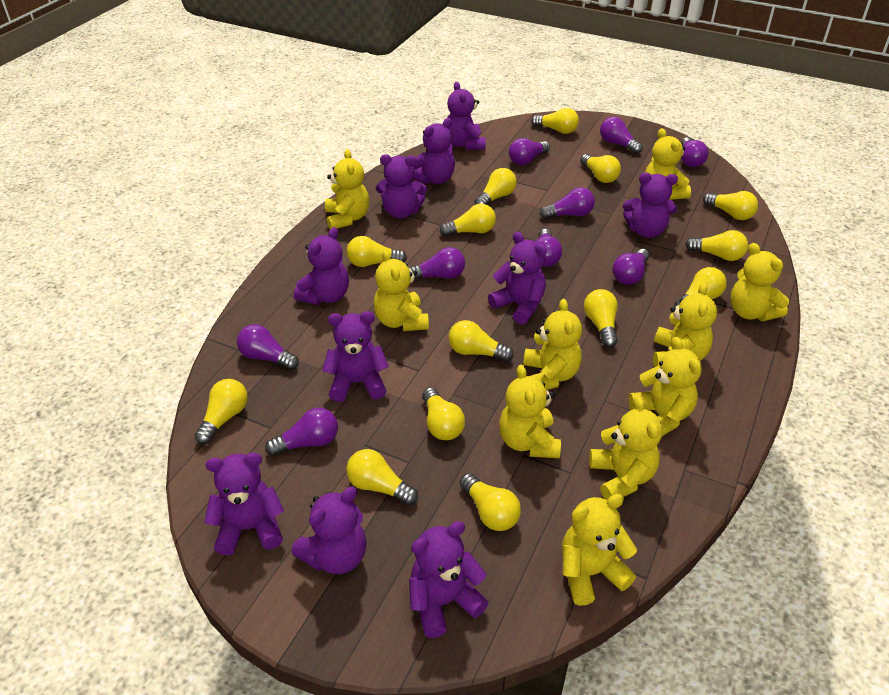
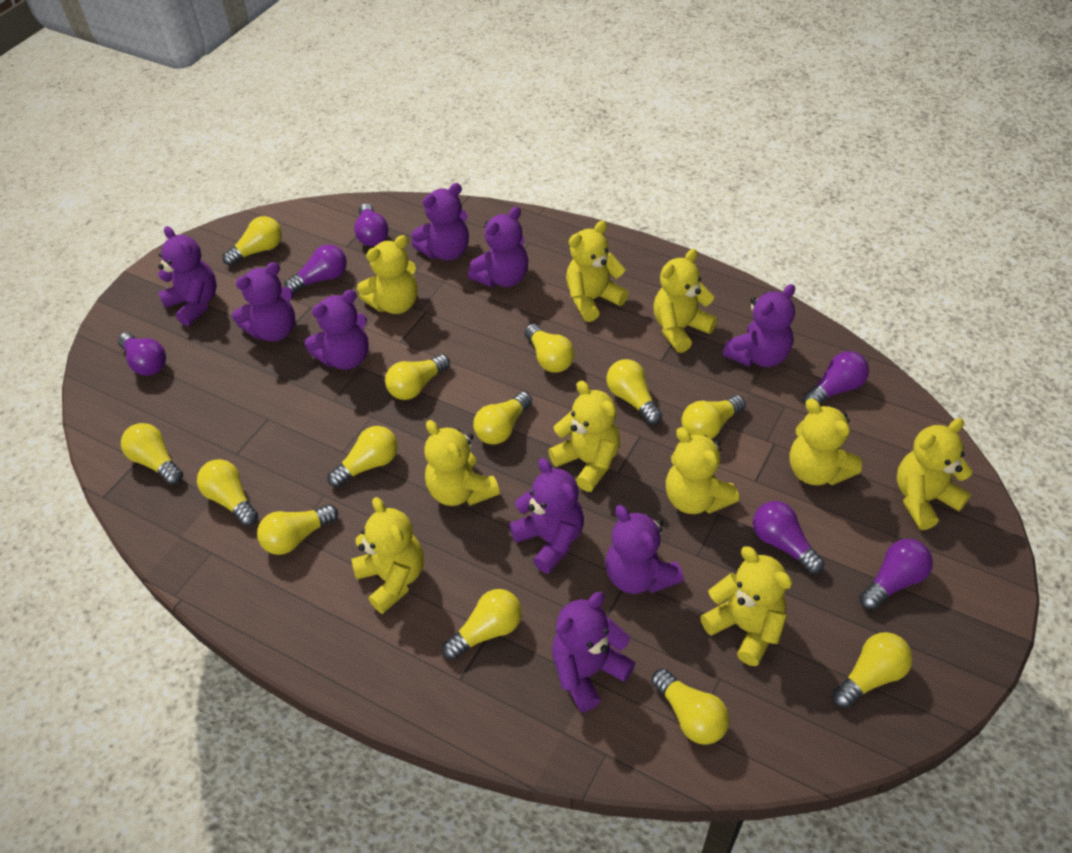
purple light bulb: 9 -> 6
purple teddy bear: 10 -> 9
yellow light bulb: 14 -> 13

